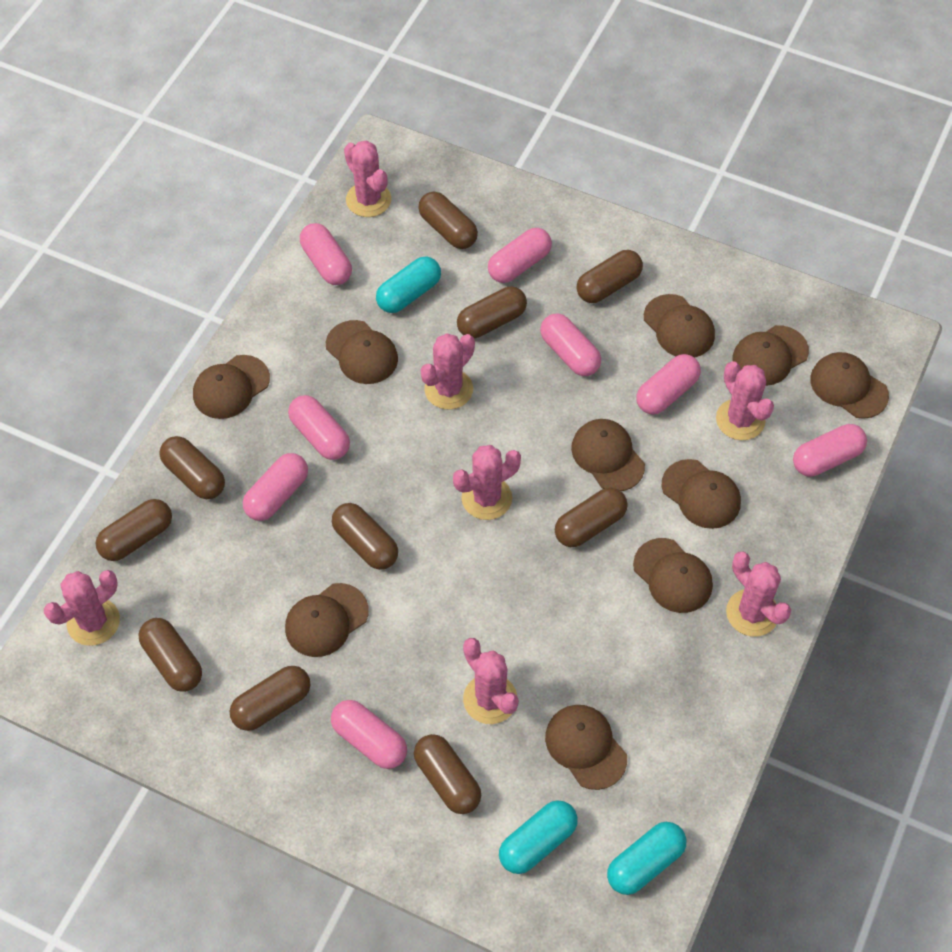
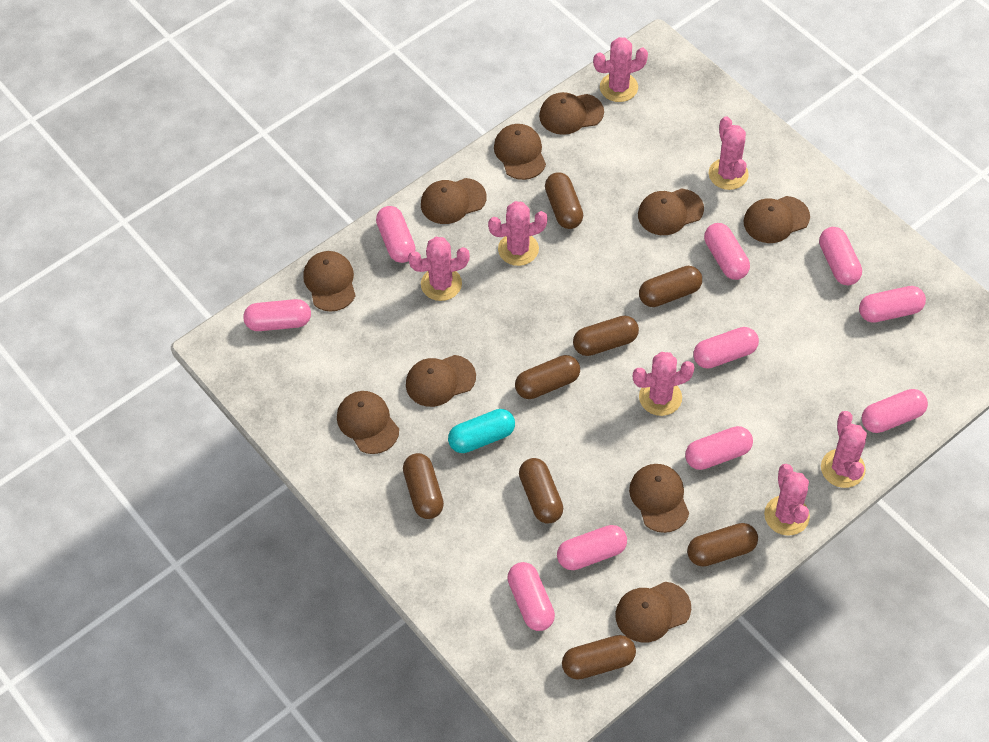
brown capsule: 10 -> 8
pink capsule: 8 -> 10
turquoise capsule: 3 -> 1

